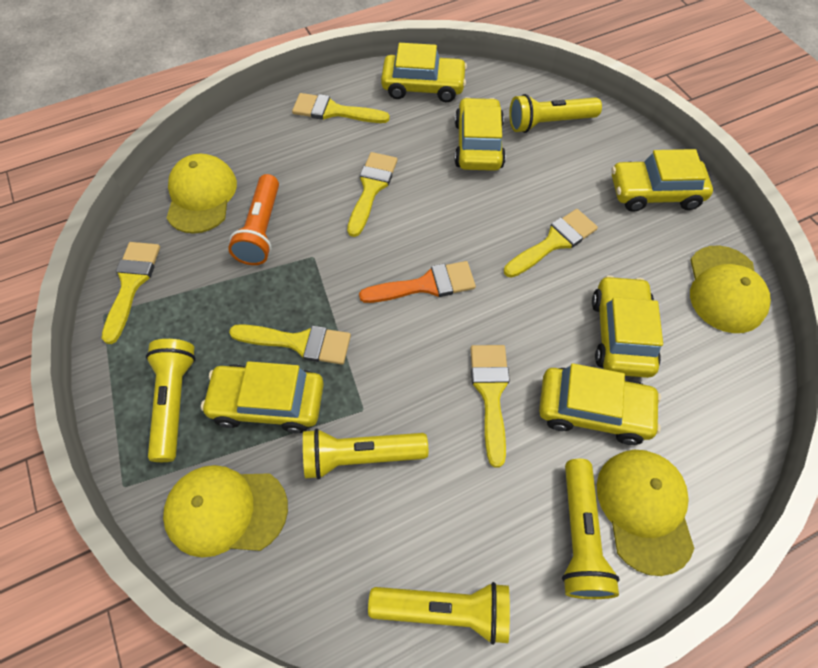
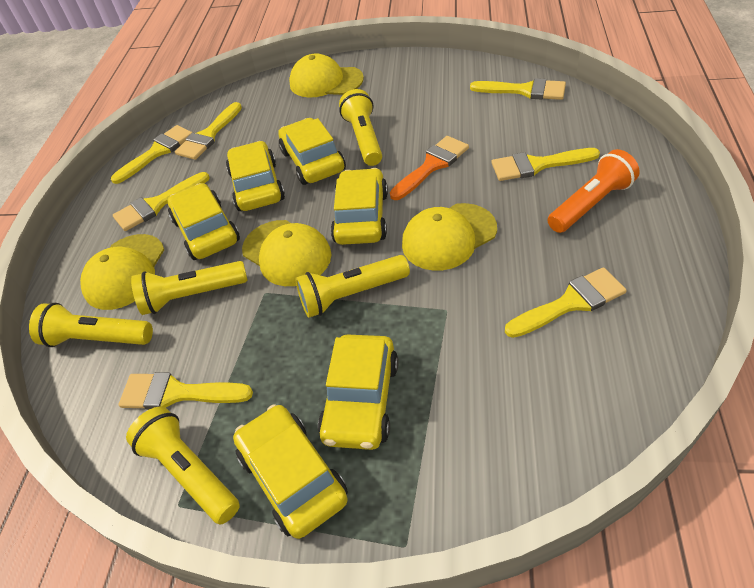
yellow brush: 6 -> 7

